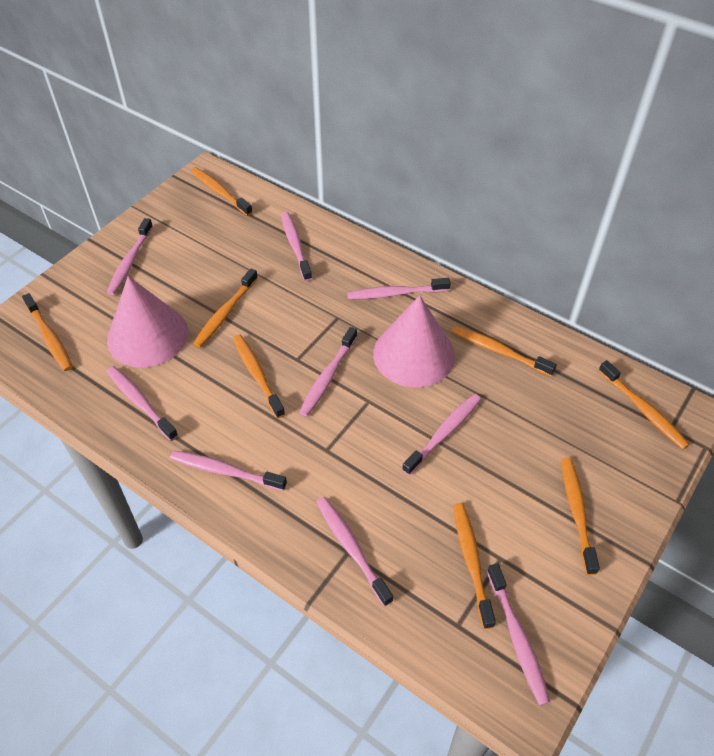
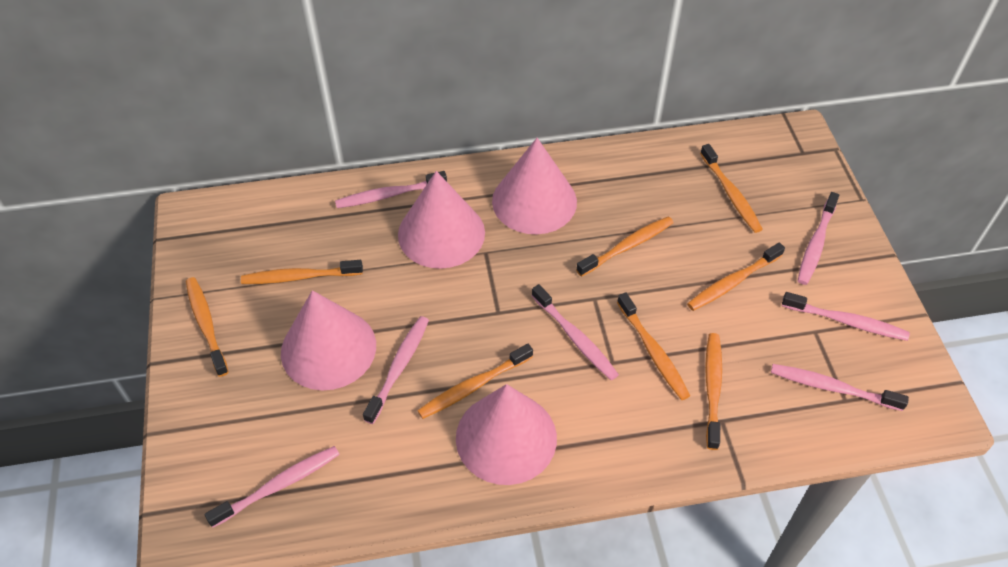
pink cone: 2 -> 4
pink toothbrush: 9 -> 7

